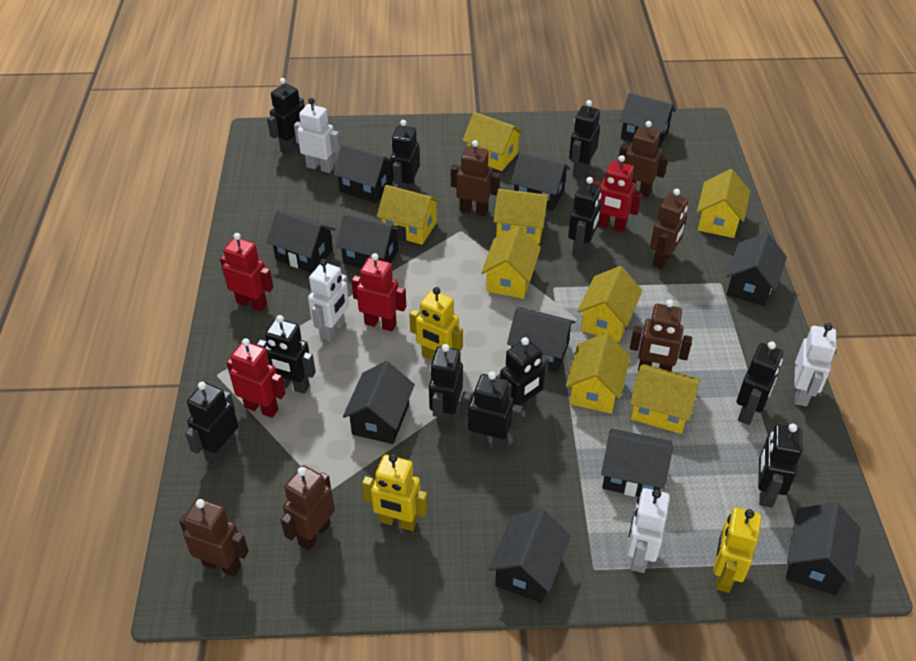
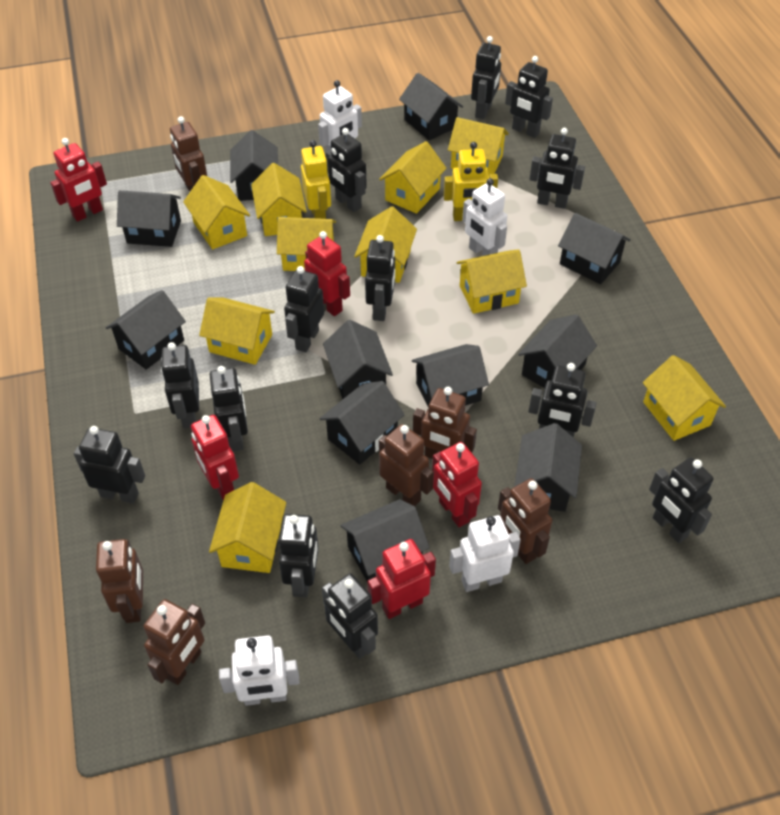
black robot: 11 -> 13
red robot: 4 -> 5
yellow house: 8 -> 10
yellow robot: 3 -> 2

